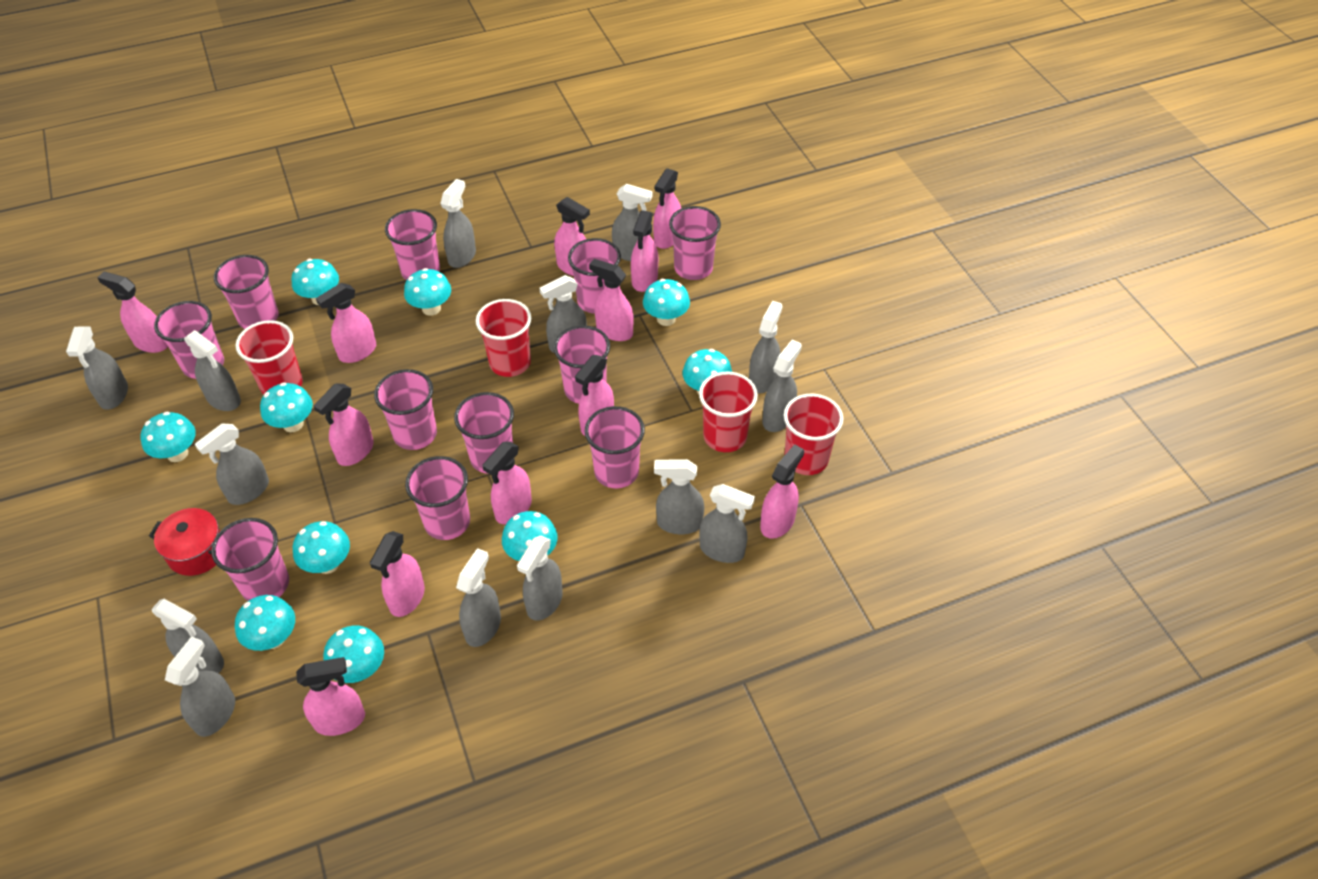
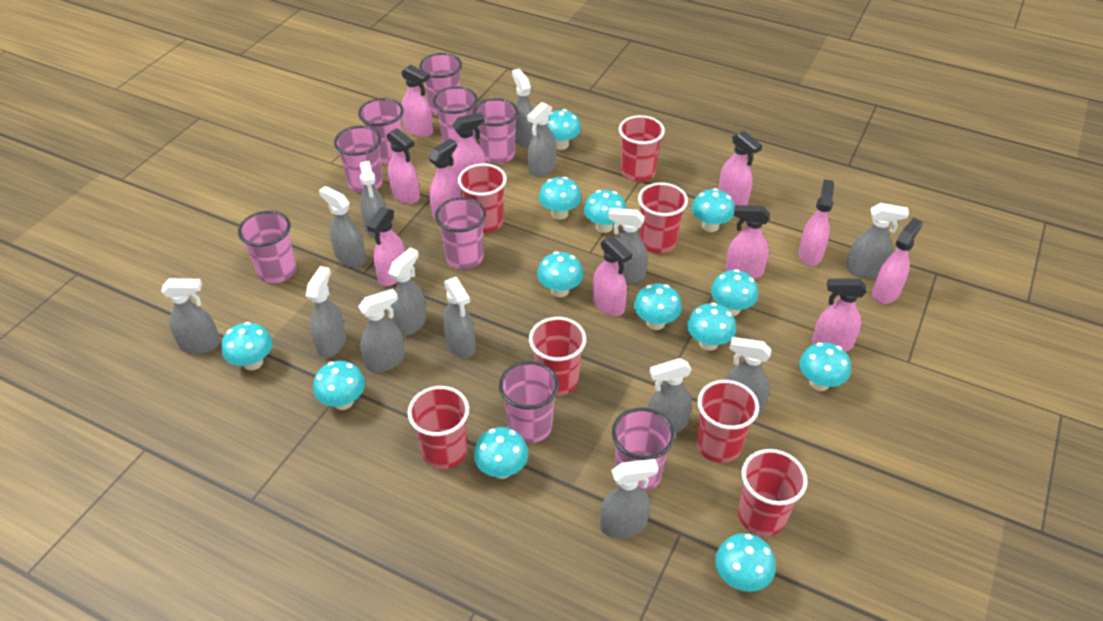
pink cup: 11 -> 9
pink spray bottle: 12 -> 11
red cup: 4 -> 7
red pot: 1 -> 0
turquoise mushroom: 10 -> 13

